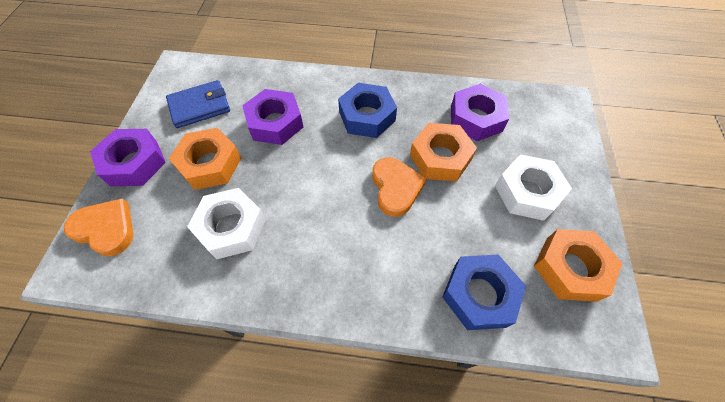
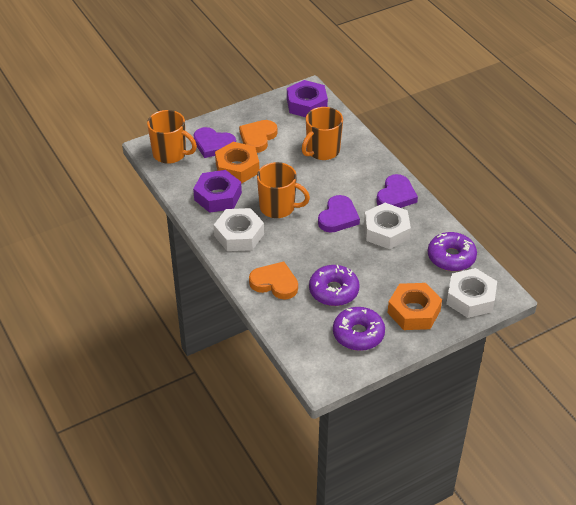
blue nut: 2 -> 0
blue wallet: 1 -> 0
orange mug: 0 -> 3
orange nut: 3 -> 2
purple donut: 0 -> 3
purple heart: 0 -> 3
purple nut: 3 -> 2
white nut: 2 -> 3

